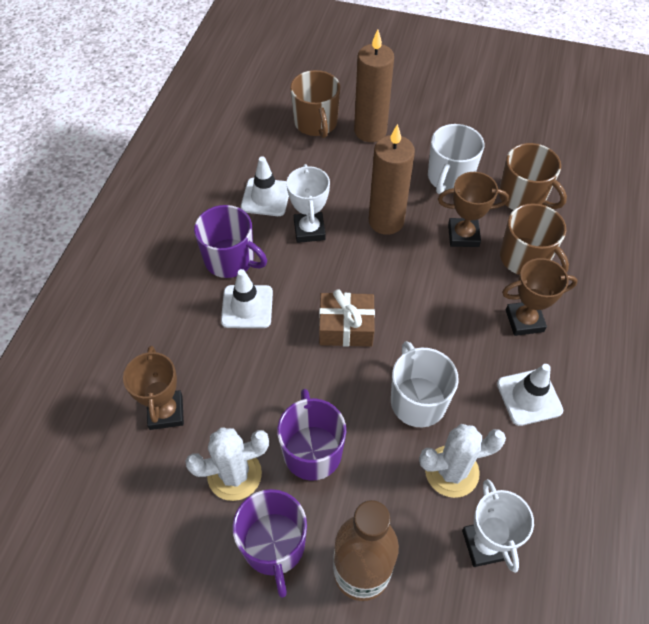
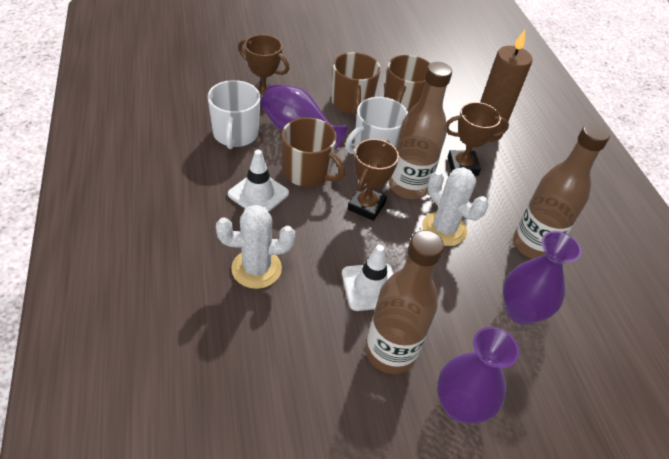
brown bottle: 1 -> 3
brown candle: 2 -> 1
brown gift: 1 -> 0
purple mug: 3 -> 0
purple vase: 0 -> 3
white traffic cone: 3 -> 2
white trophy: 2 -> 0

